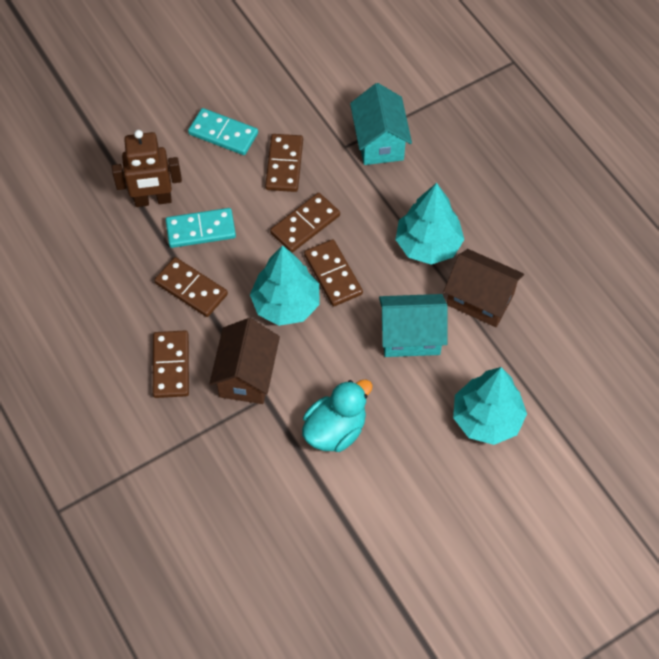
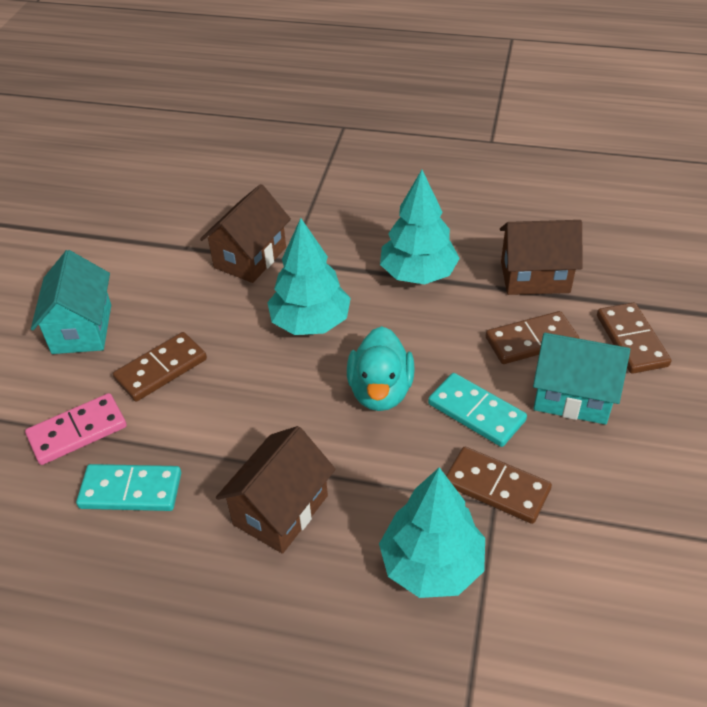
brown domino: 5 -> 4
brown house: 2 -> 3
brown robot: 1 -> 0
pink domino: 0 -> 1

